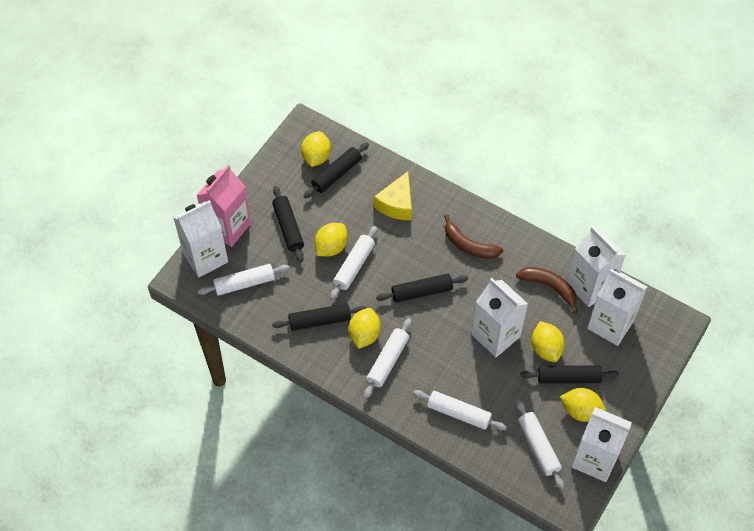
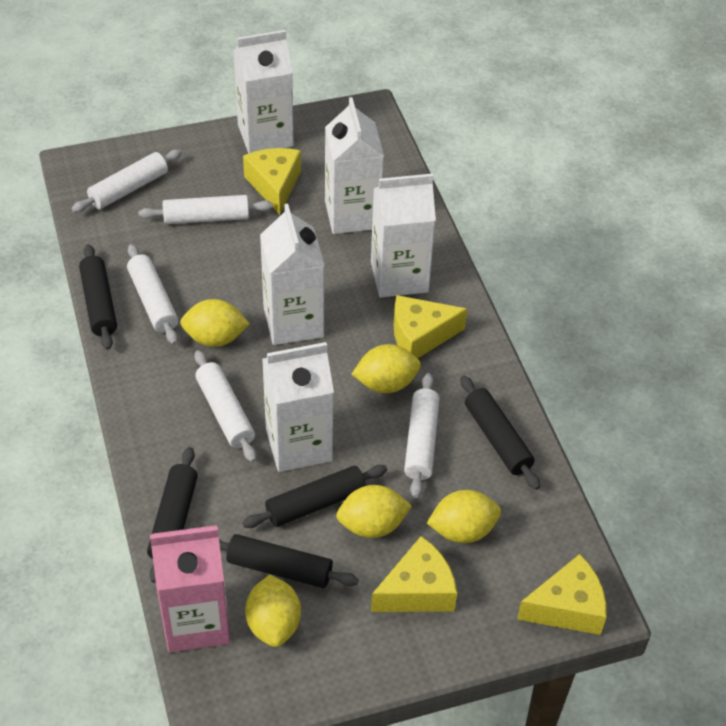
brown banana: 2 -> 0
yellow cheese: 1 -> 4

